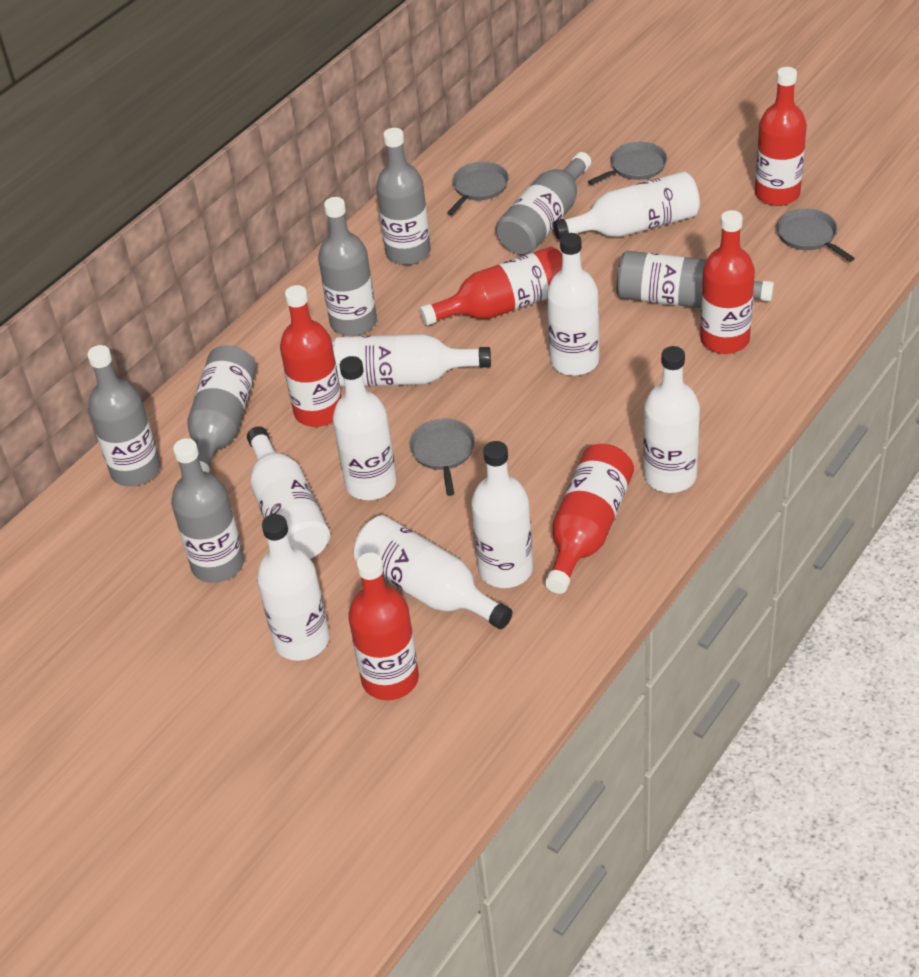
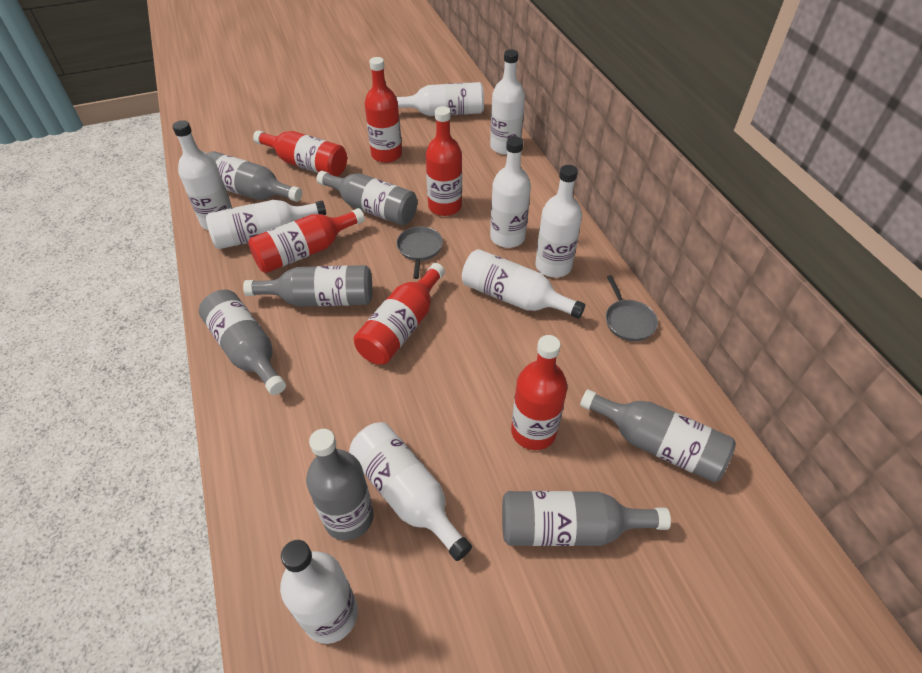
grey pan: 4 -> 2

